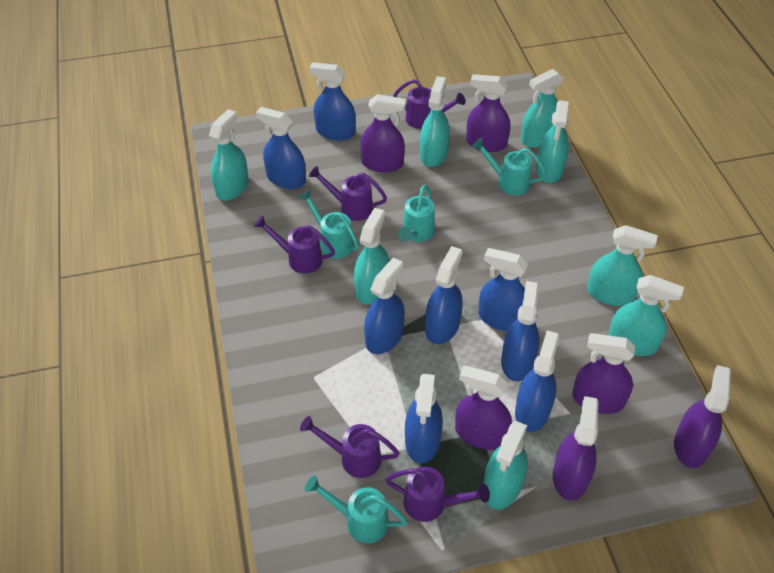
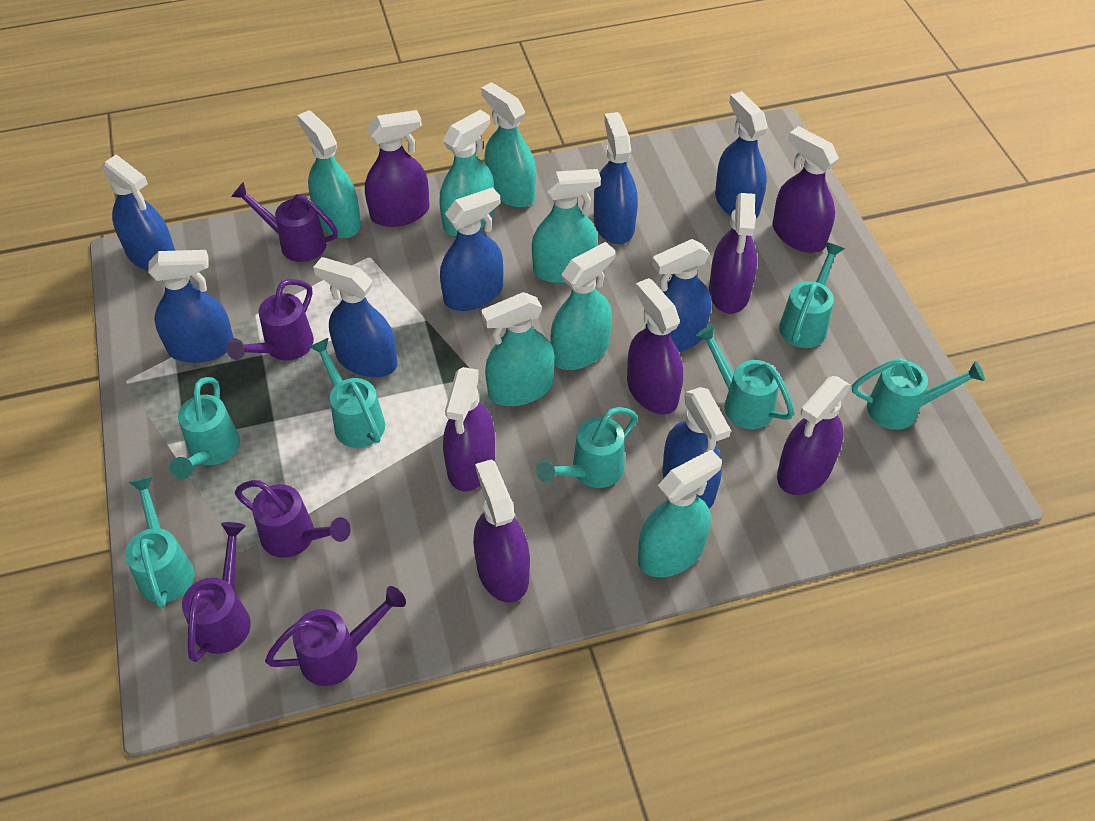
purple spray bottle: 6 -> 7
turquoise spray bottle: 8 -> 7
turquoise watering can: 4 -> 7

